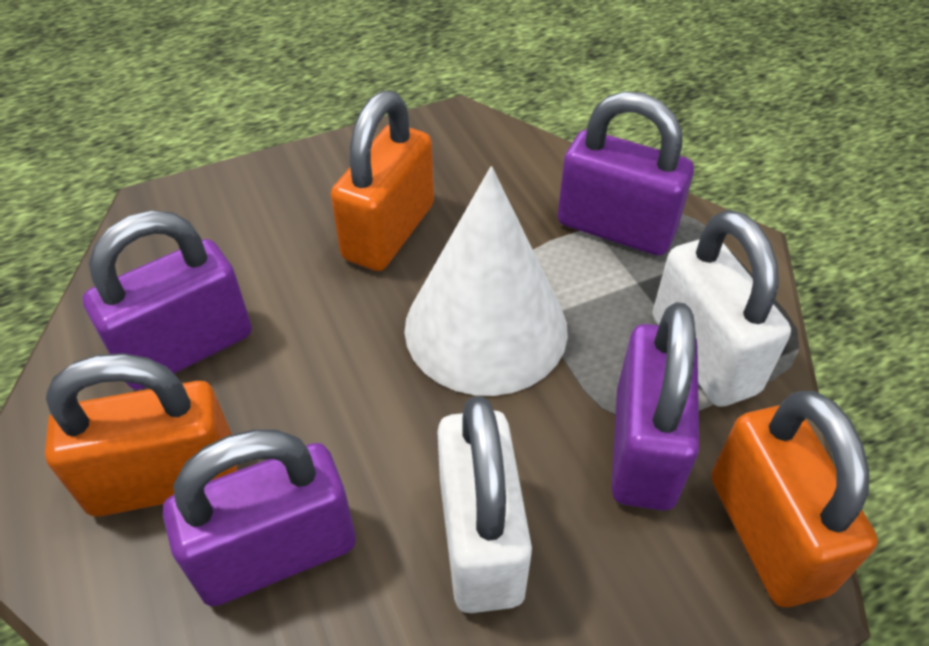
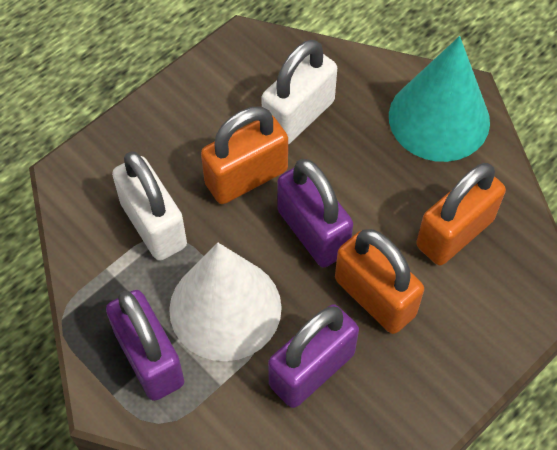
purple padlock: 4 -> 3
turquoise cone: 0 -> 1

